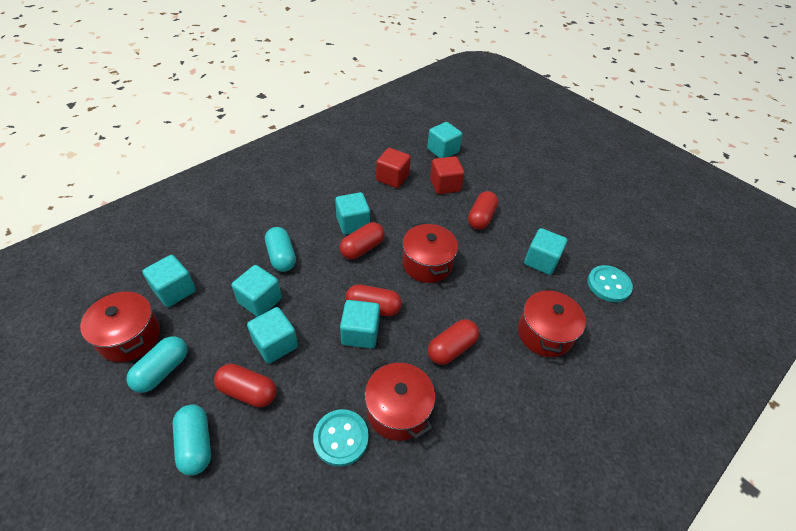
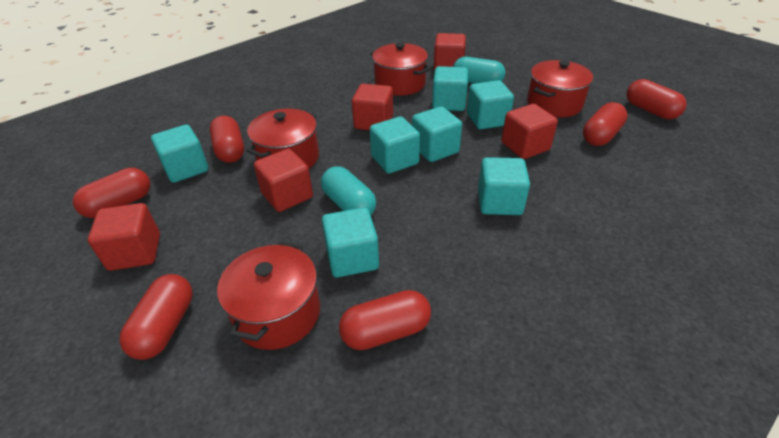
red capsule: 5 -> 6
red cube: 2 -> 5
turquoise button: 2 -> 0
turquoise capsule: 3 -> 2

